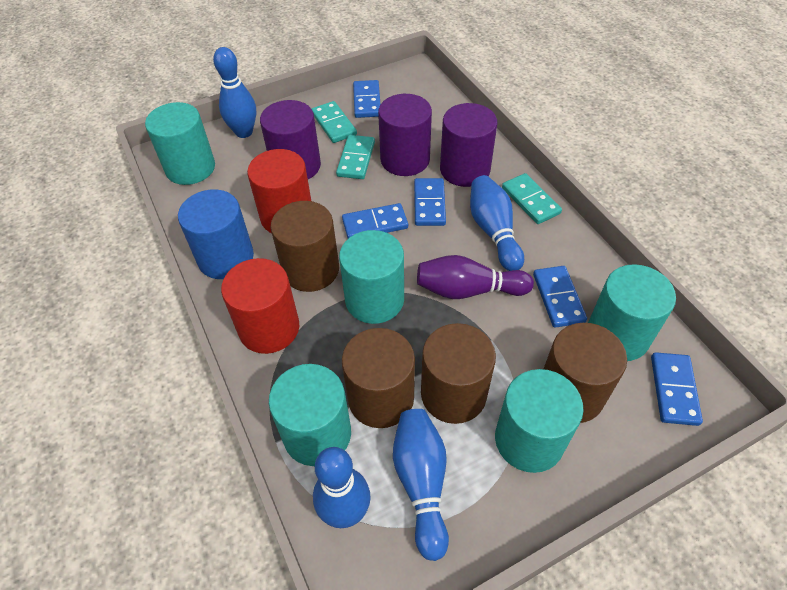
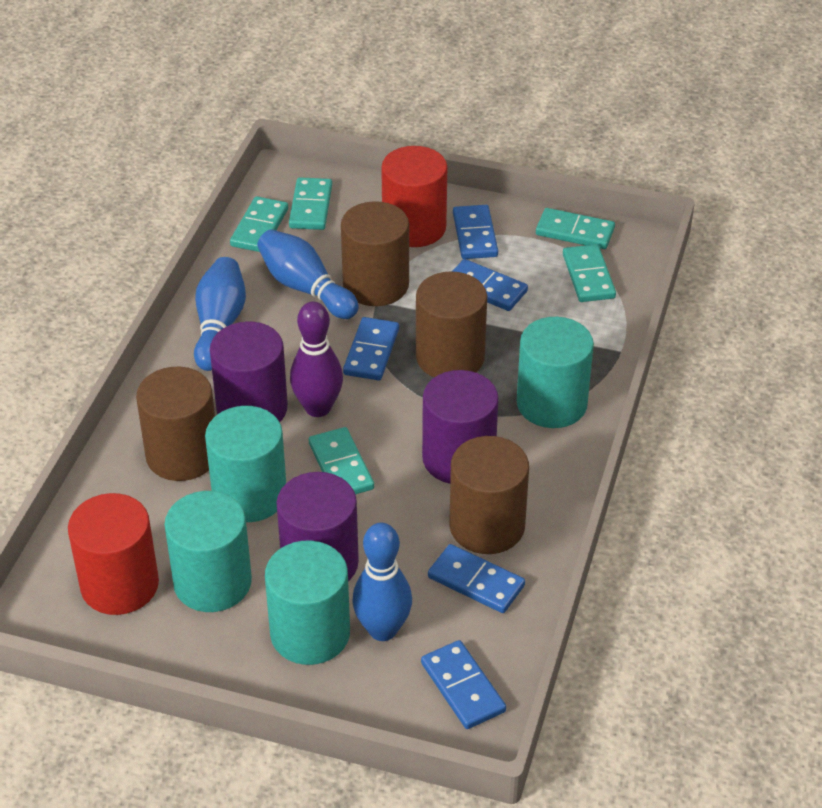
blue bowling pin: 4 -> 3
blue cylinder: 1 -> 0
turquoise cylinder: 5 -> 4
turquoise domino: 3 -> 5

